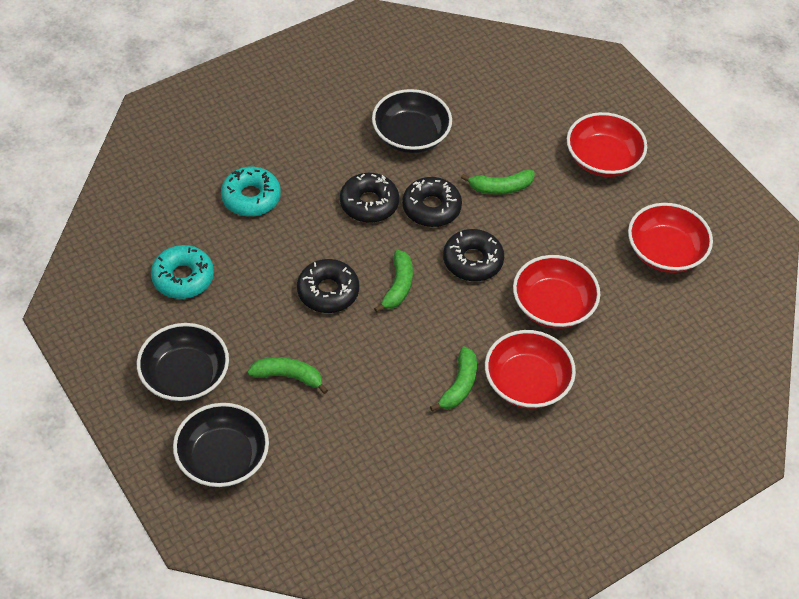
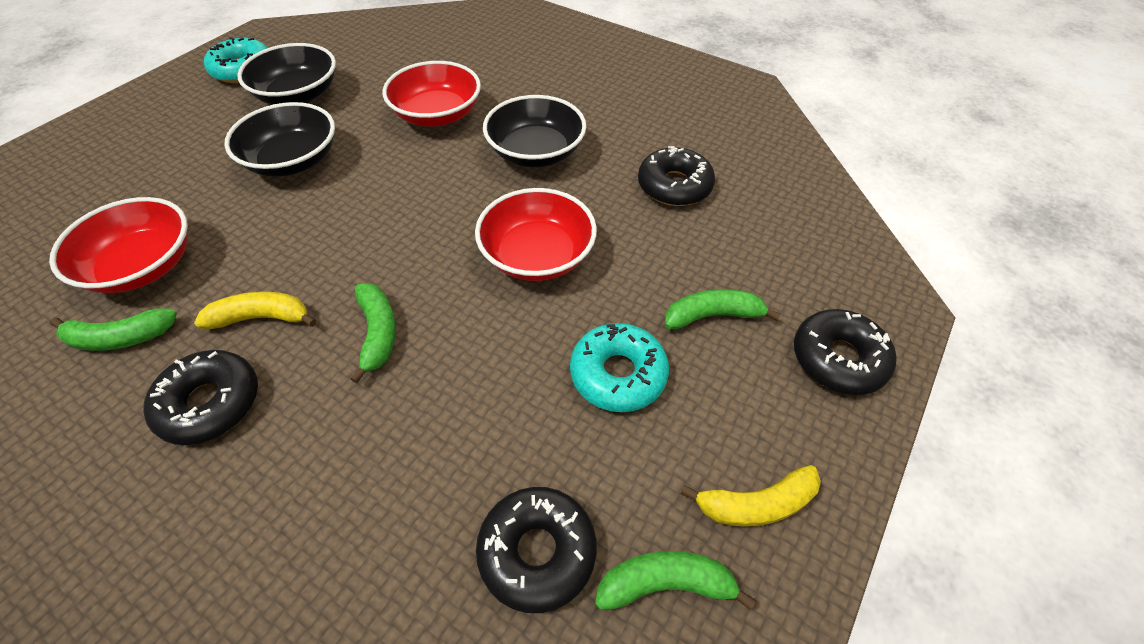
red bowl: 4 -> 3
yellow banana: 0 -> 2

